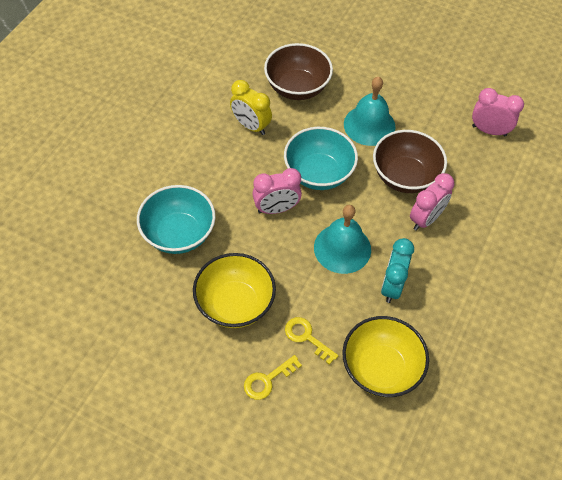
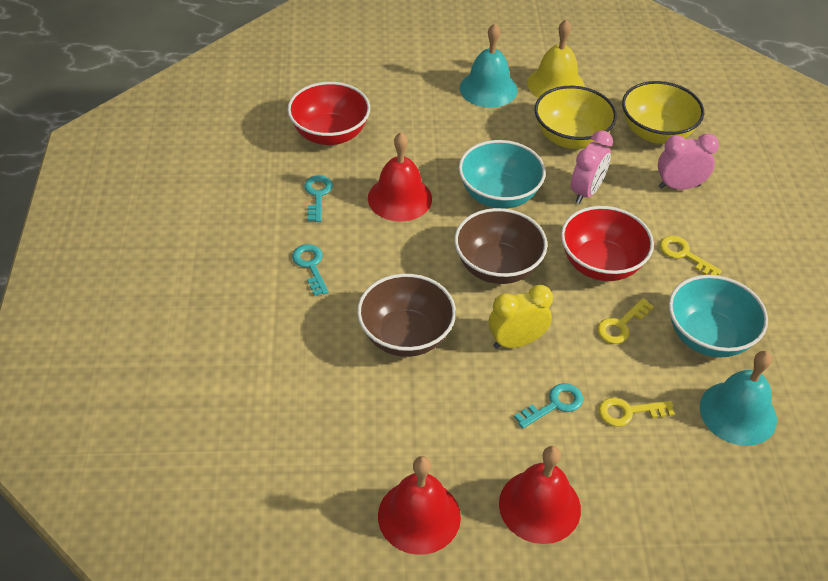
pink clock: 3 -> 2
red bell: 0 -> 3
red bowl: 0 -> 2
turquoise clock: 1 -> 0
turquoise key: 0 -> 3
yellow bell: 0 -> 1
yellow key: 2 -> 3

